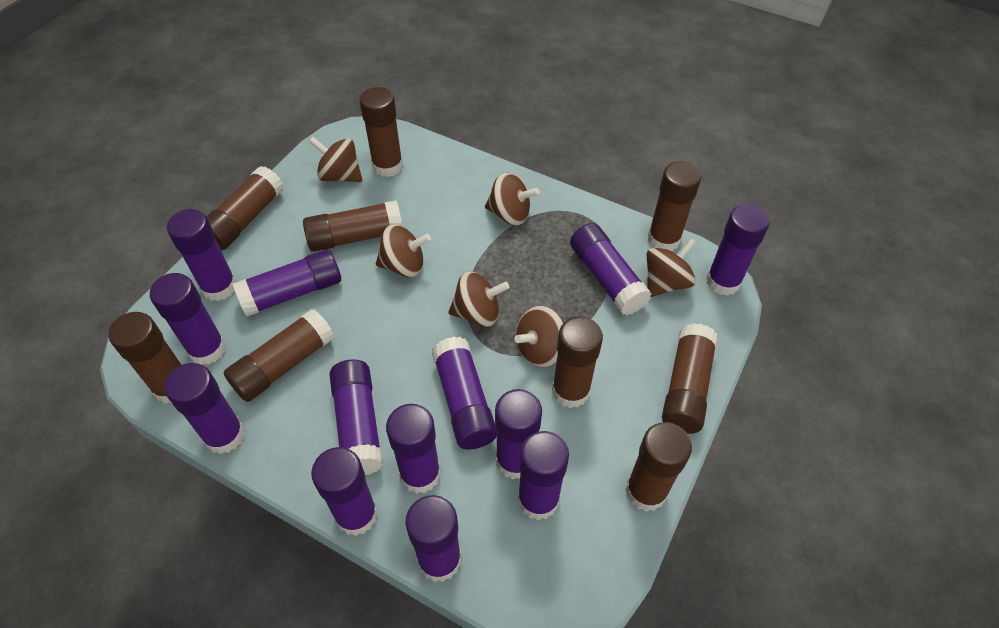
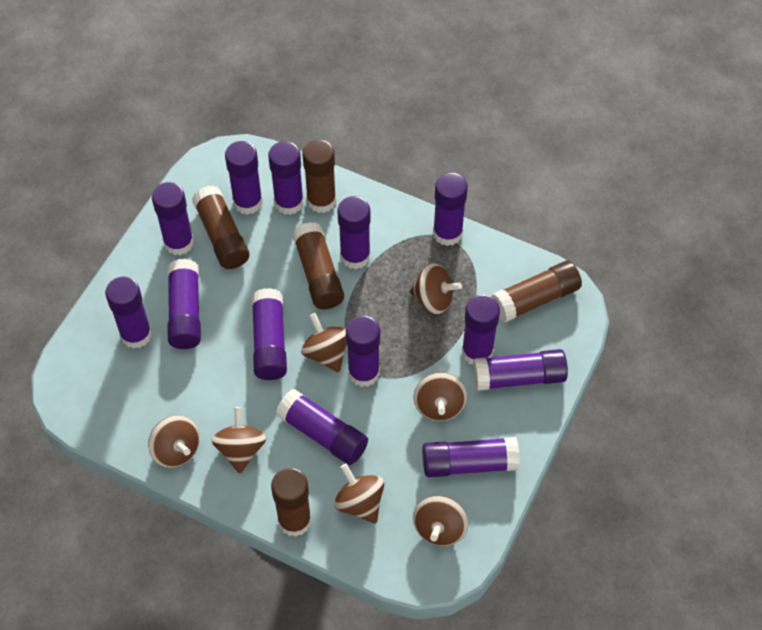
brown glue stick: 9 -> 5
brown spinning top: 6 -> 7

